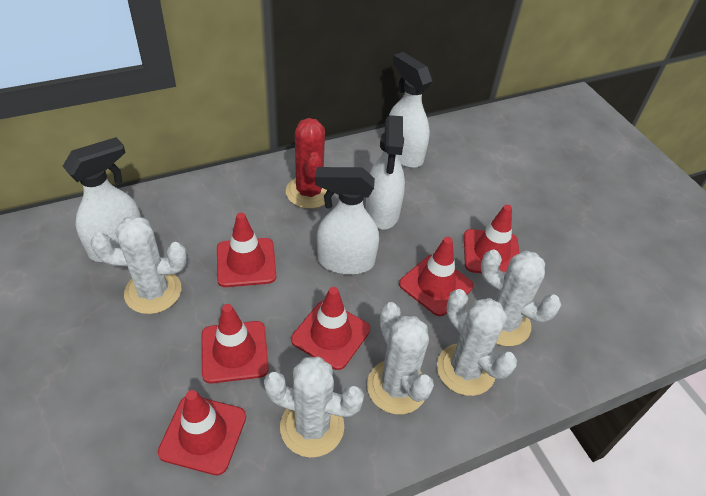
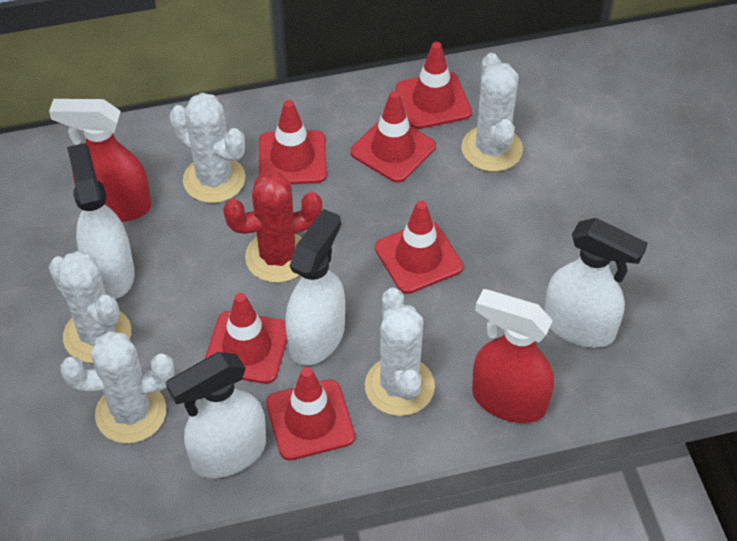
red spray bottle: 0 -> 2

